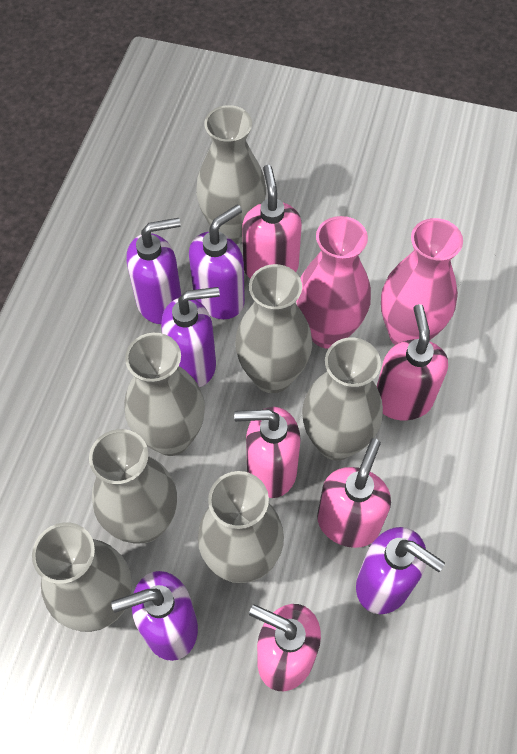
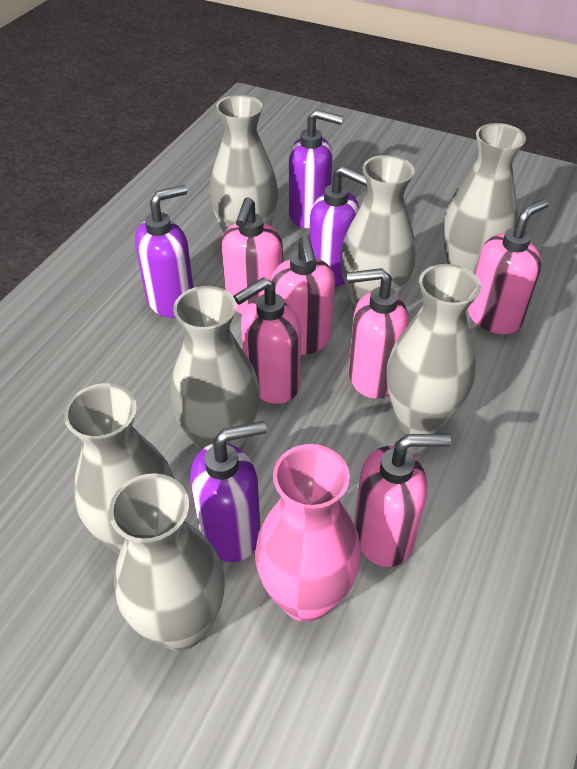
pink soap dispenser: 5 -> 6
pink vase: 2 -> 1
purple soap dispenser: 5 -> 4

